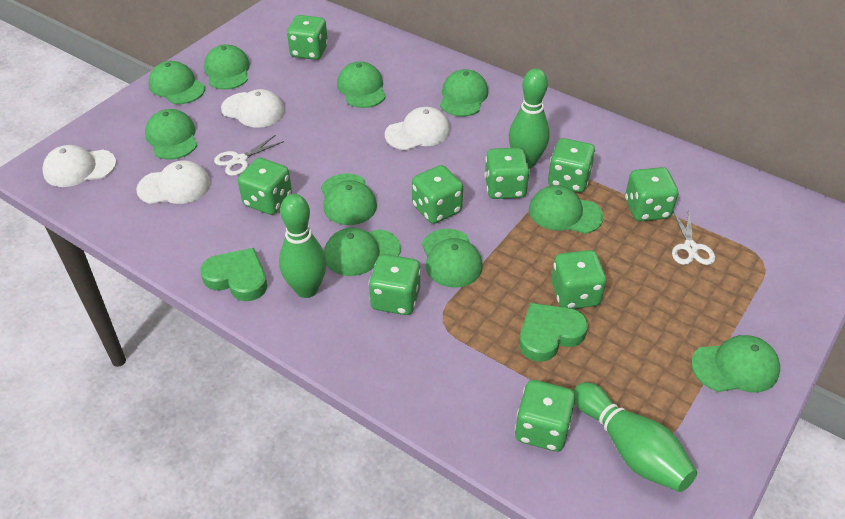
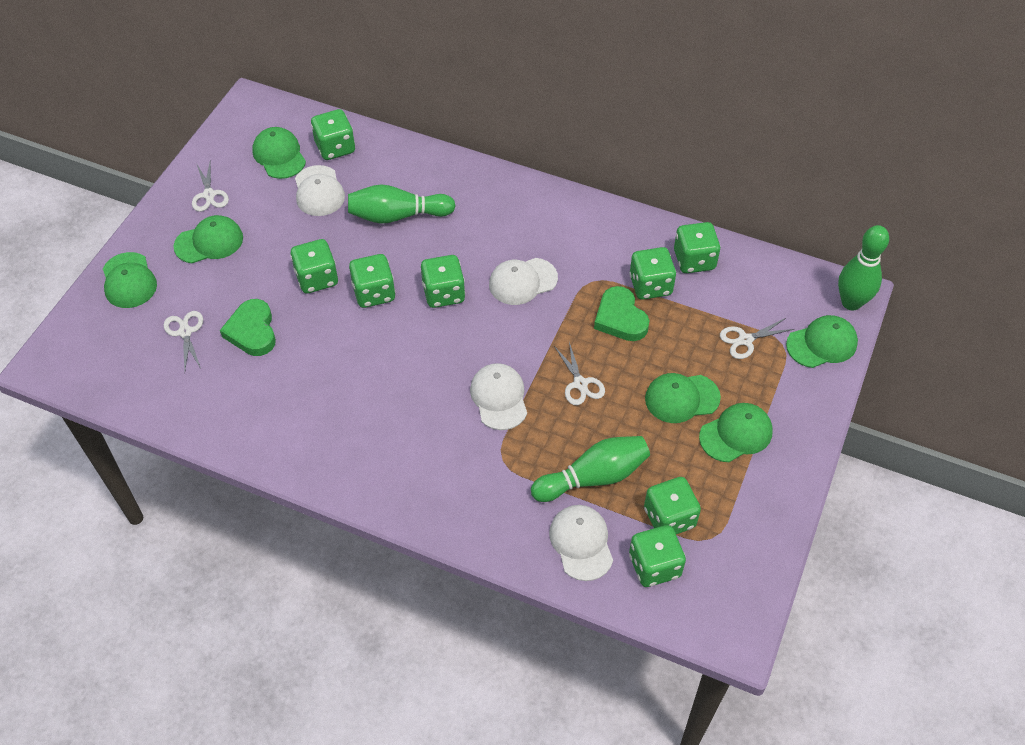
green cap: 10 -> 6
green dice: 9 -> 8
white scissors: 2 -> 4

